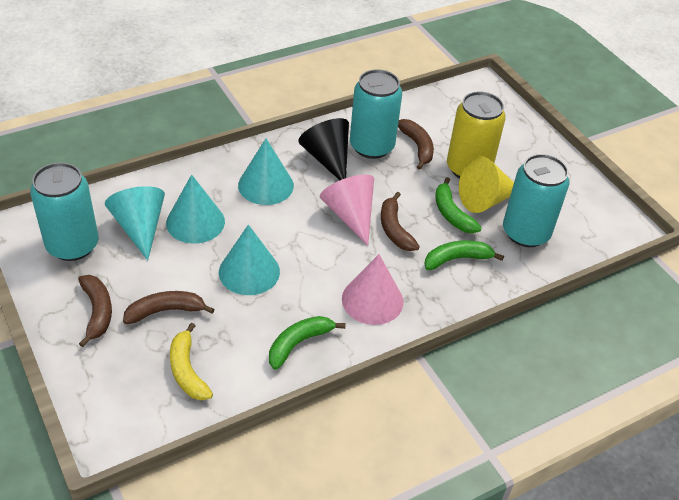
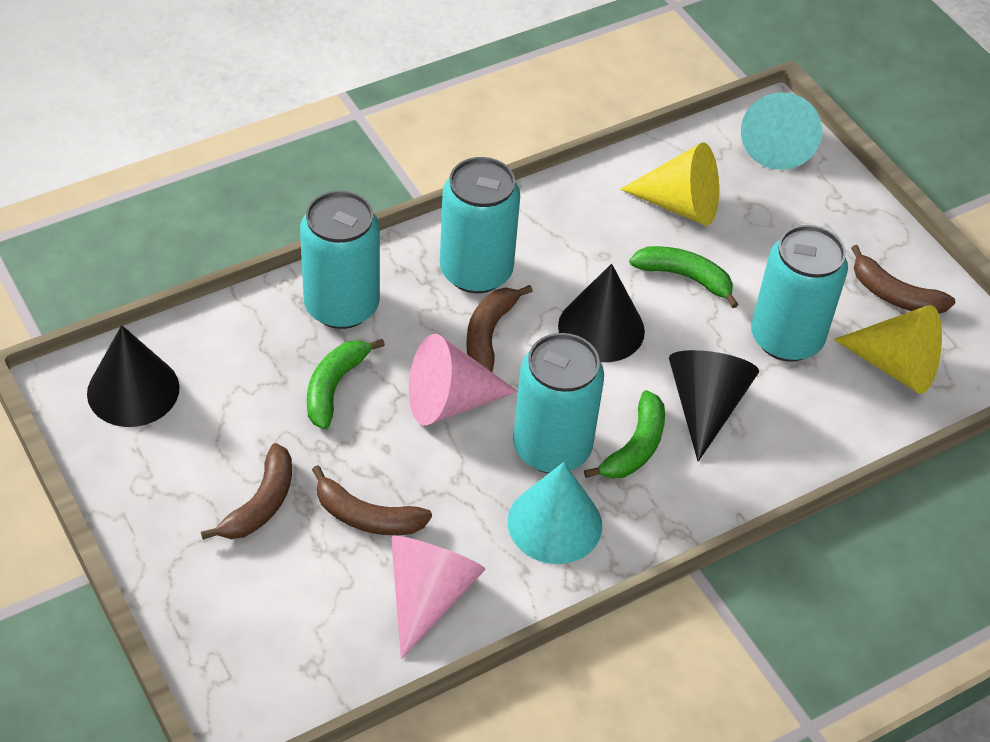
black cone: 1 -> 3
turquoise can: 3 -> 4
turquoise cone: 4 -> 2
yellow banana: 1 -> 0
yellow can: 1 -> 0
yellow cone: 1 -> 2

